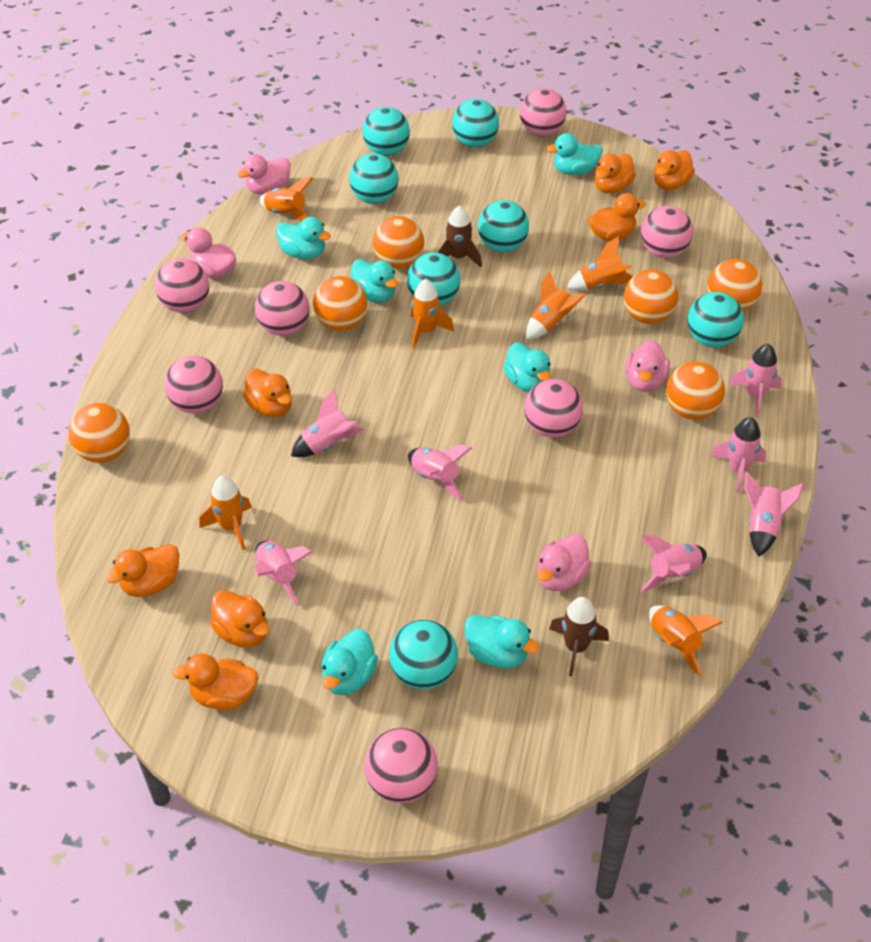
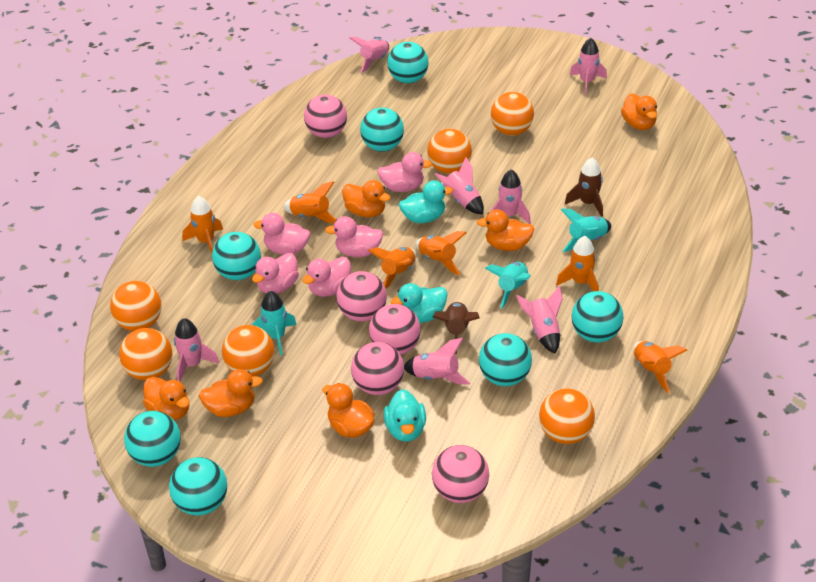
orange duck: 7 -> 6
pink ball: 7 -> 5
pink duck: 4 -> 5
turquoise duck: 6 -> 3
turquoise rocket: 0 -> 3

